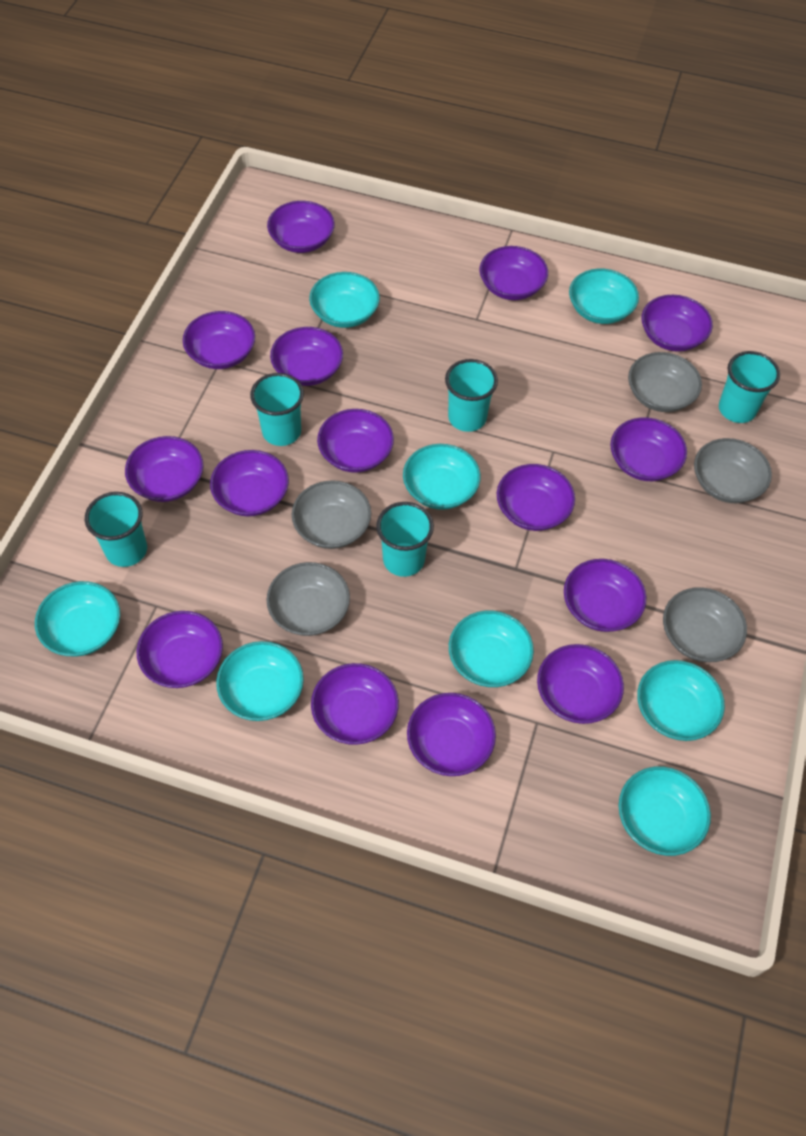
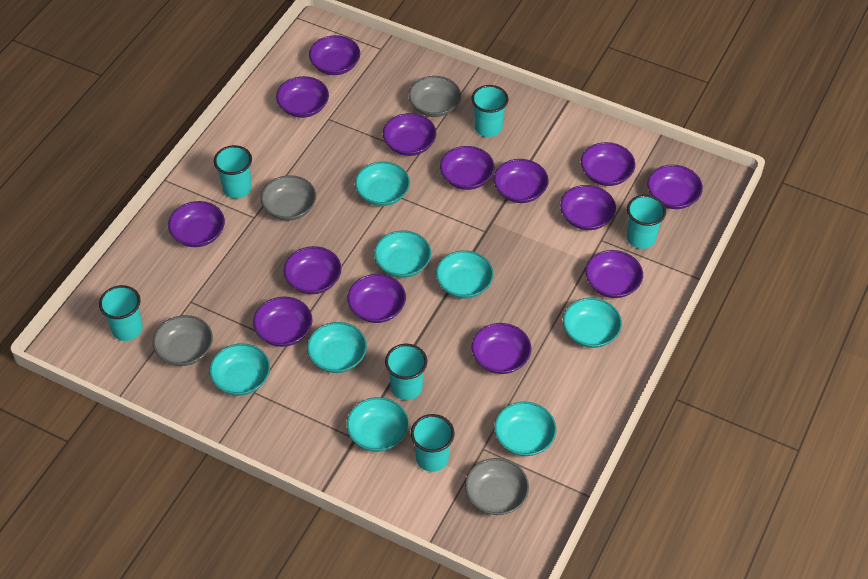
grey bowl: 5 -> 4
purple bowl: 15 -> 14
turquoise cup: 5 -> 6

